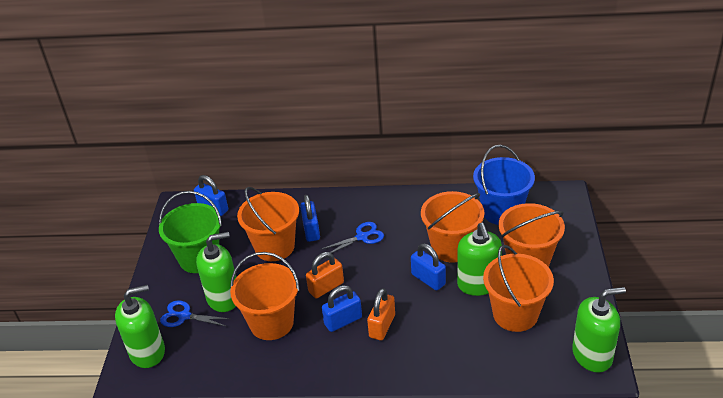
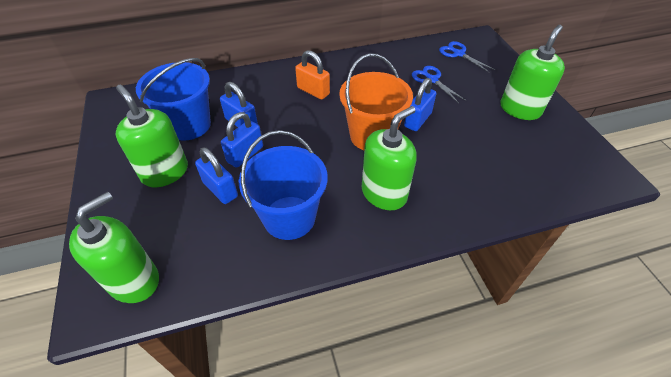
blue bucket: 1 -> 2
green bucket: 1 -> 0
orange bucket: 5 -> 1
orange padlock: 2 -> 1

